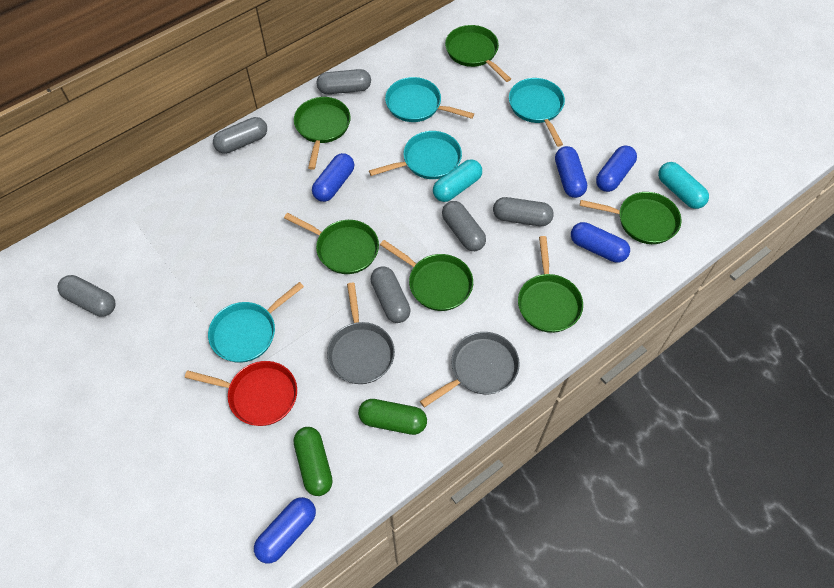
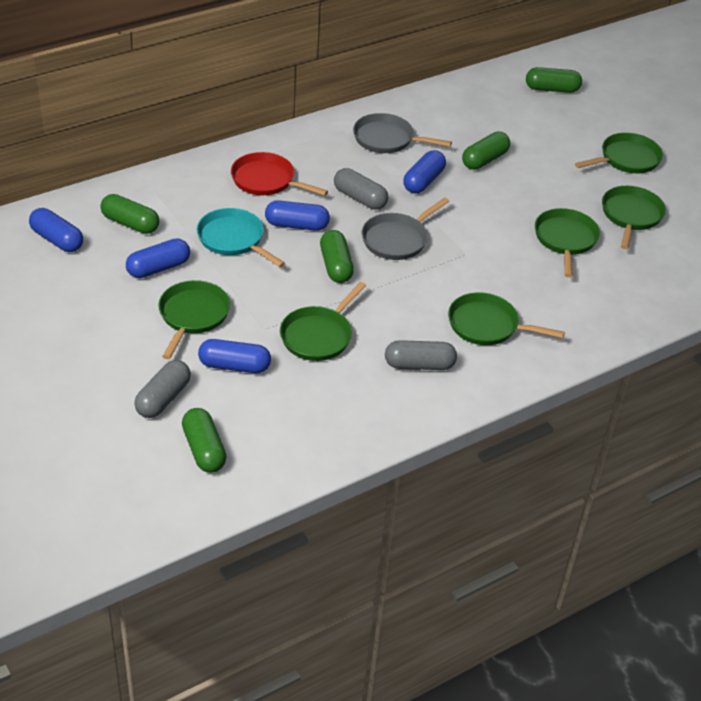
green capsule: 2 -> 5
grey capsule: 6 -> 3
turquoise capsule: 2 -> 0
turquoise pan: 4 -> 1

